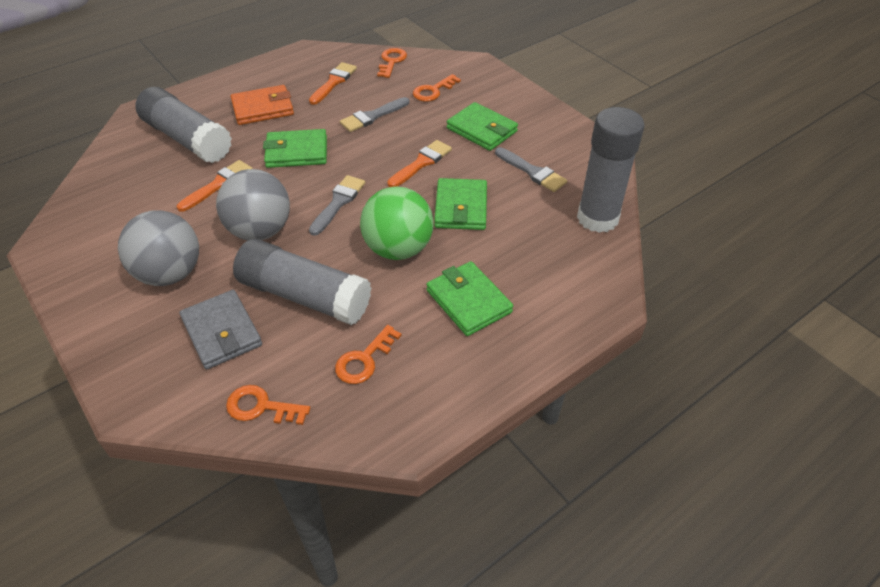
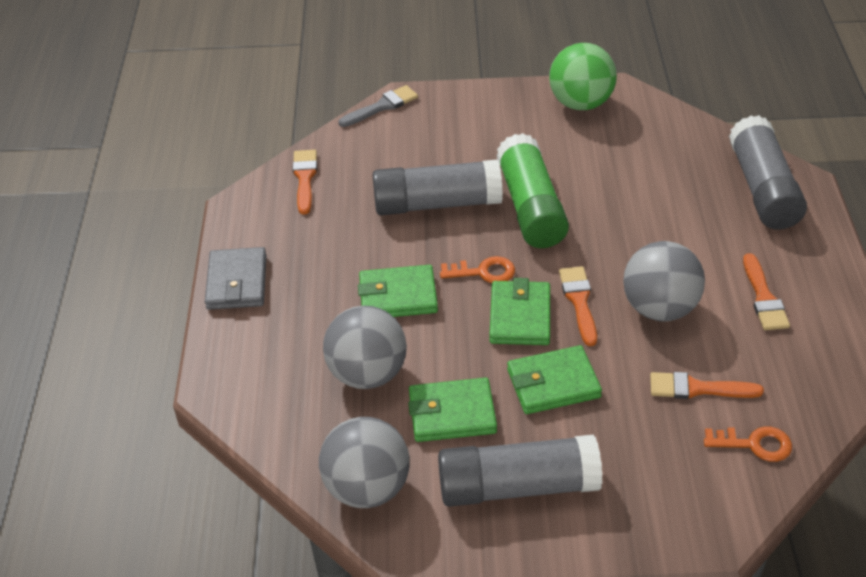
green glue stick: 0 -> 1
grey ball: 2 -> 3
grey brush: 3 -> 1
orange brush: 3 -> 4
orange key: 4 -> 2
orange wallet: 1 -> 0

